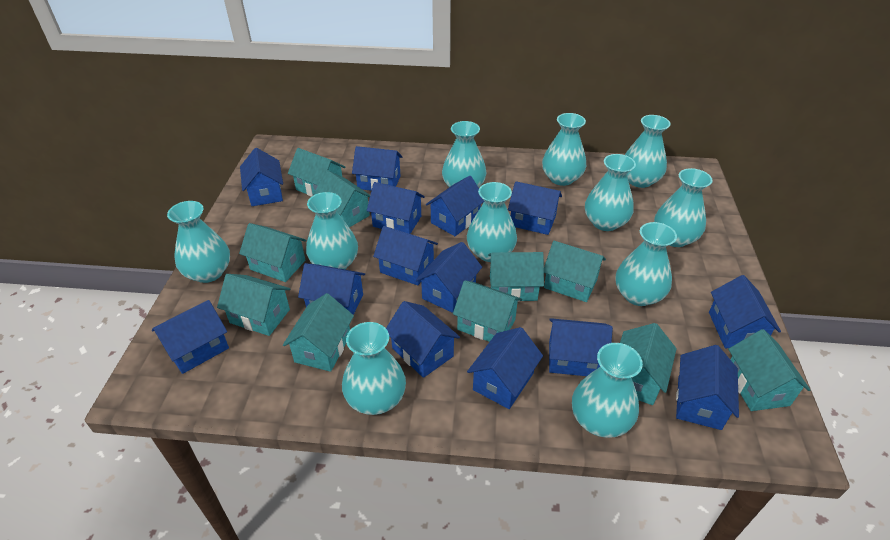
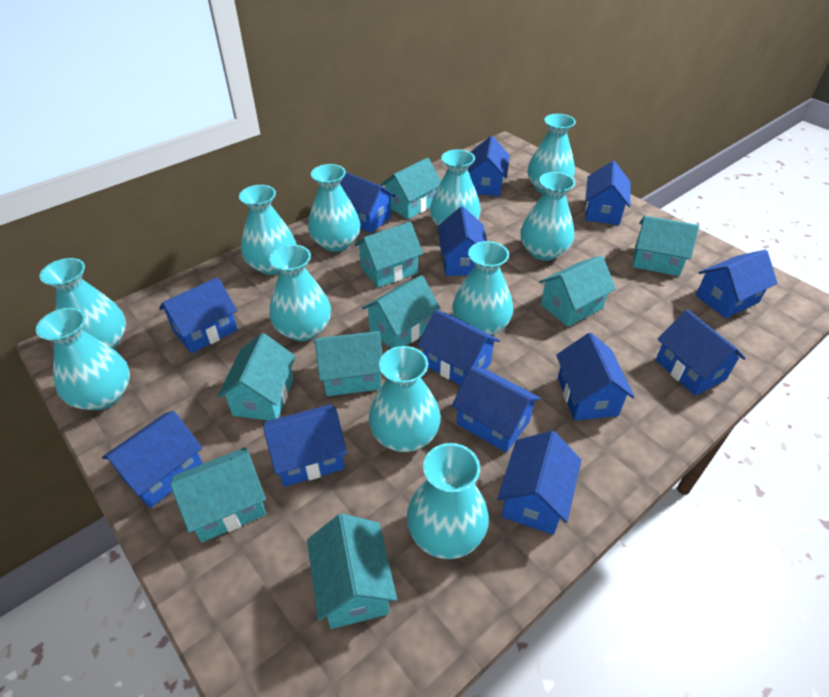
blue house: 14 -> 13
turquoise house: 10 -> 9

